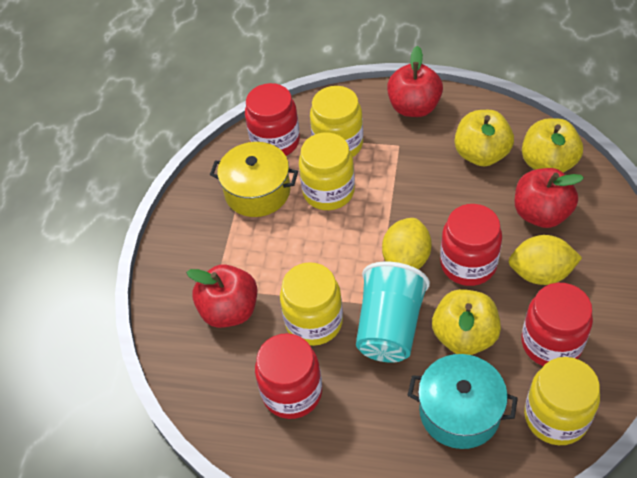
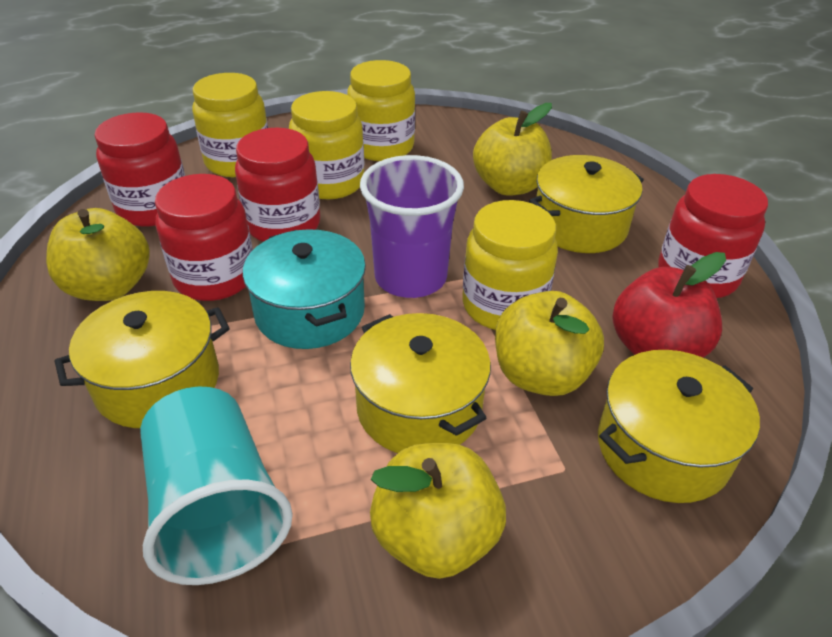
purple cup: 0 -> 1
red apple: 3 -> 1
yellow apple: 3 -> 4
yellow lemon: 2 -> 0
yellow pot: 1 -> 4

